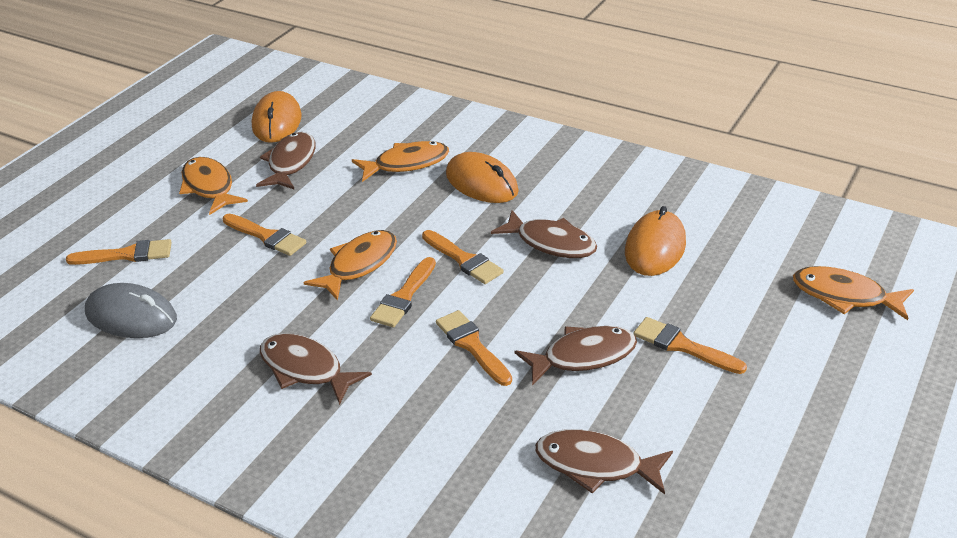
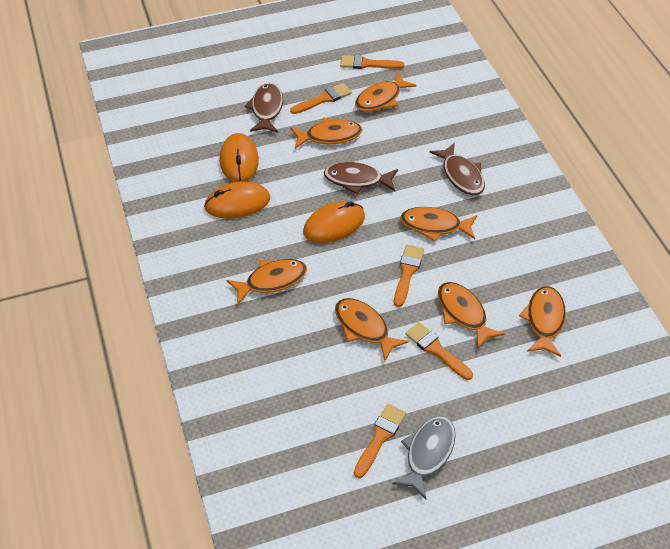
brown fish: 5 -> 3
grey fish: 0 -> 1
grey mouse: 1 -> 0
orange brush: 6 -> 5
orange fish: 4 -> 7

